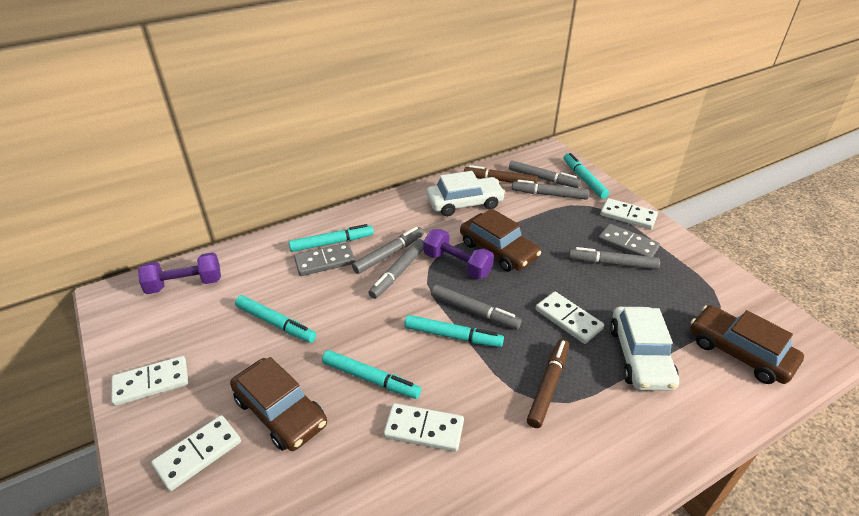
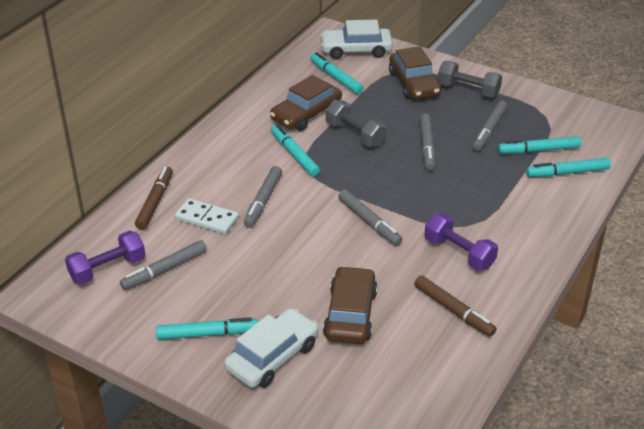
grey domino: 2 -> 0
grey dumbbell: 0 -> 2
grey marker: 6 -> 5
white domino: 5 -> 1

